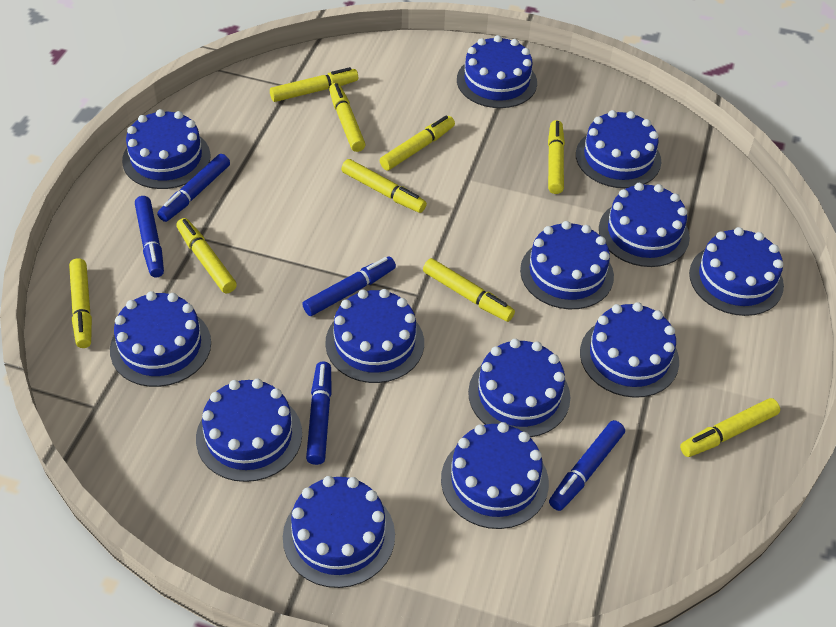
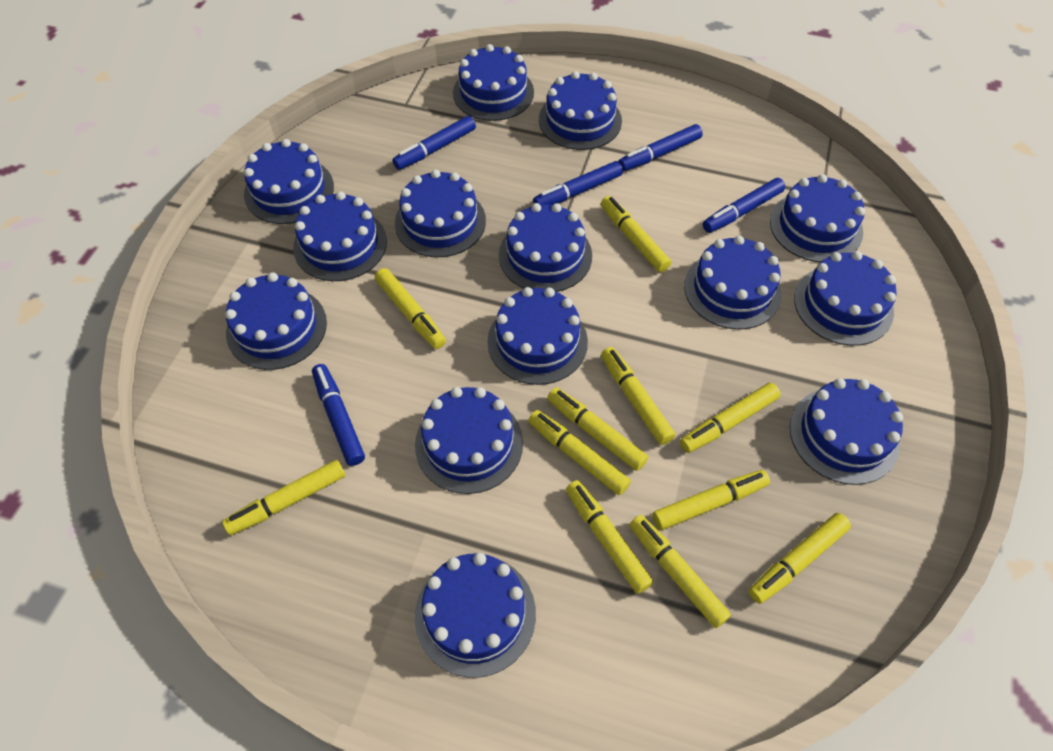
blue cake: 13 -> 14
yellow marker: 9 -> 11

